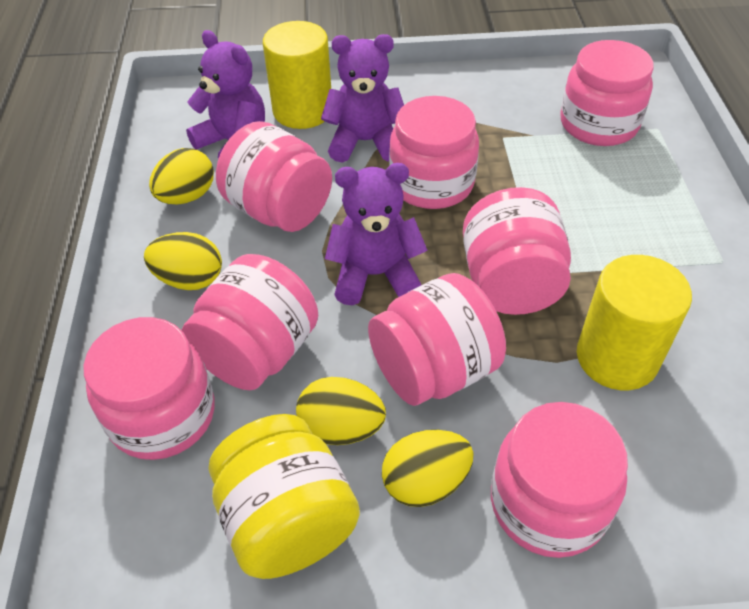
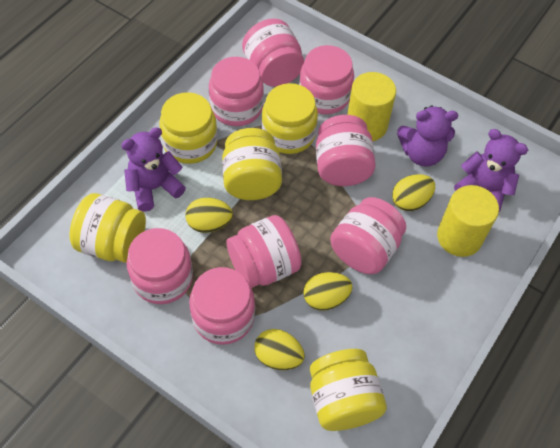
yellow jar: 1 -> 5

